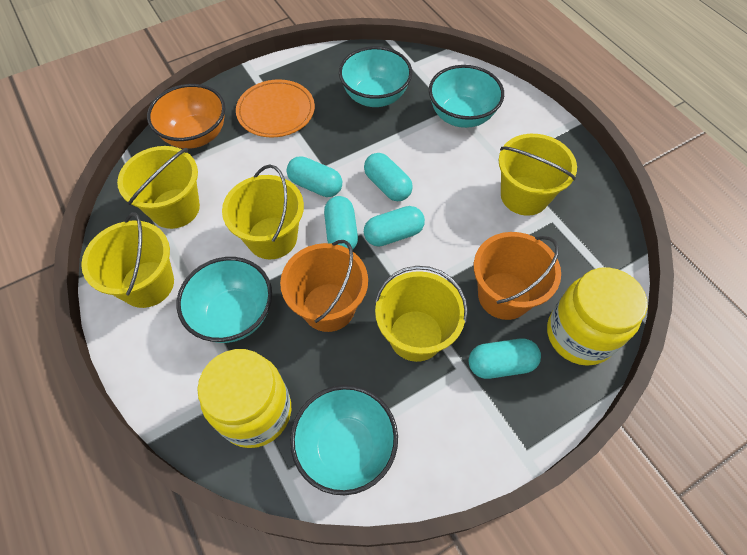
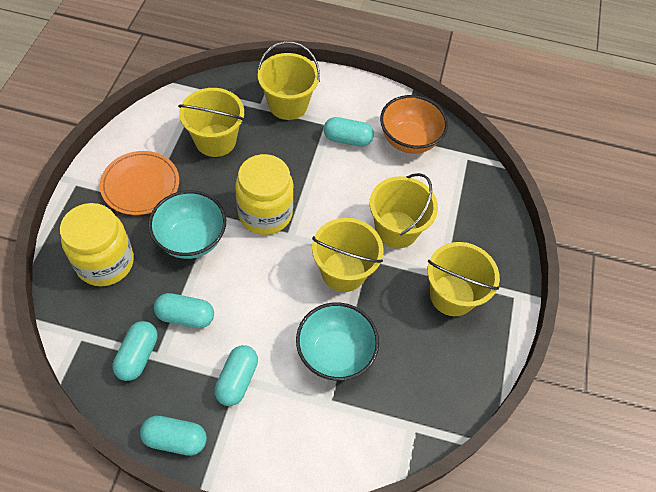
orange bucket: 2 -> 0
turquoise bowl: 4 -> 2

